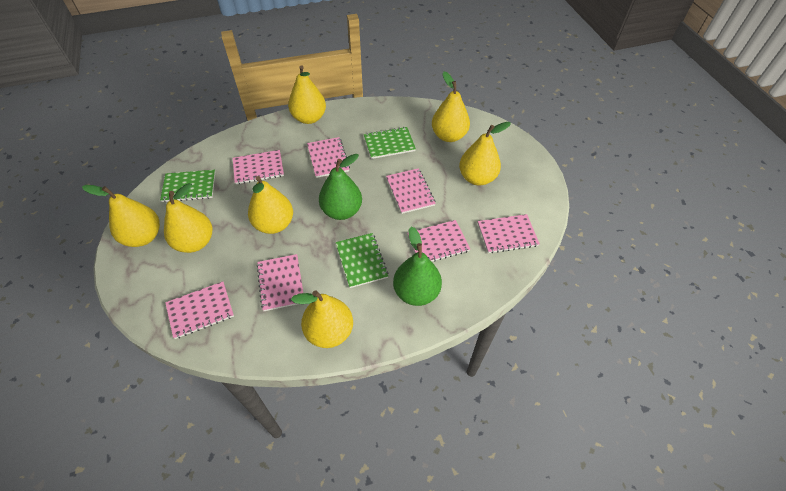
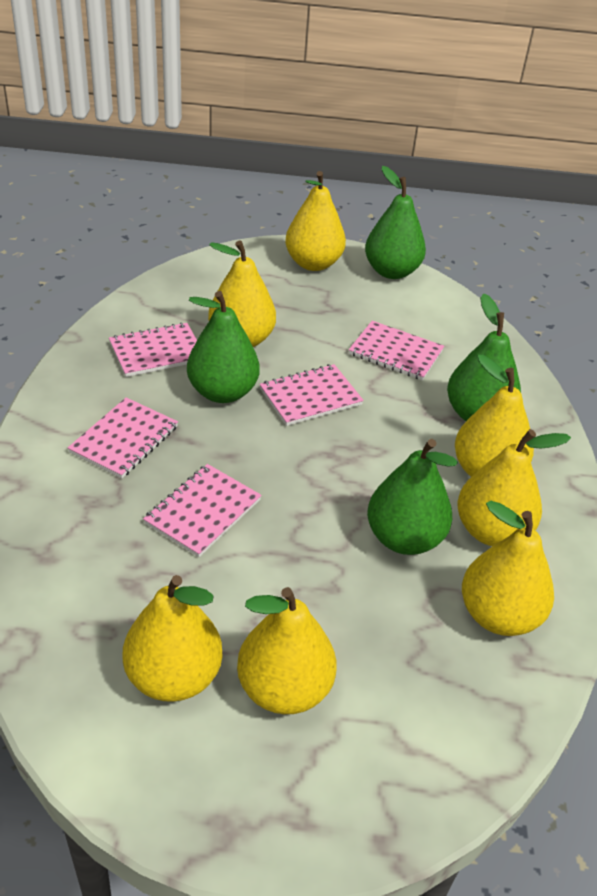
green notebook: 3 -> 0
green pear: 2 -> 4
pink notebook: 7 -> 5

